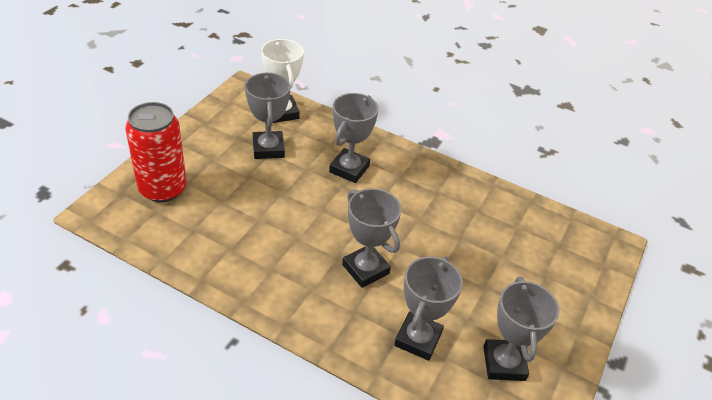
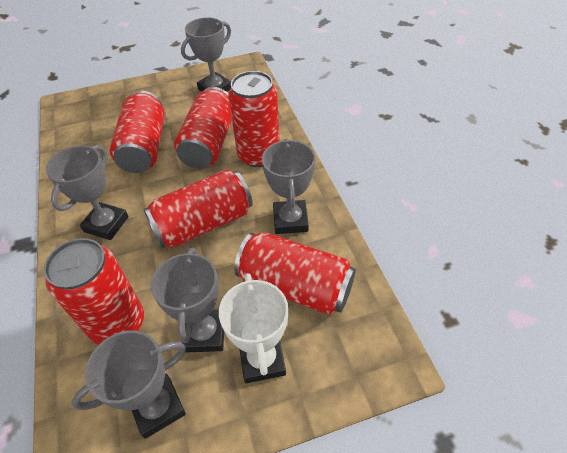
red can: 1 -> 6

